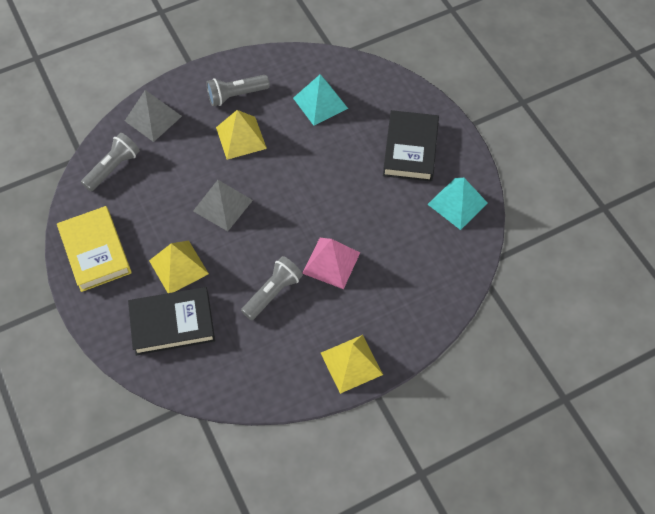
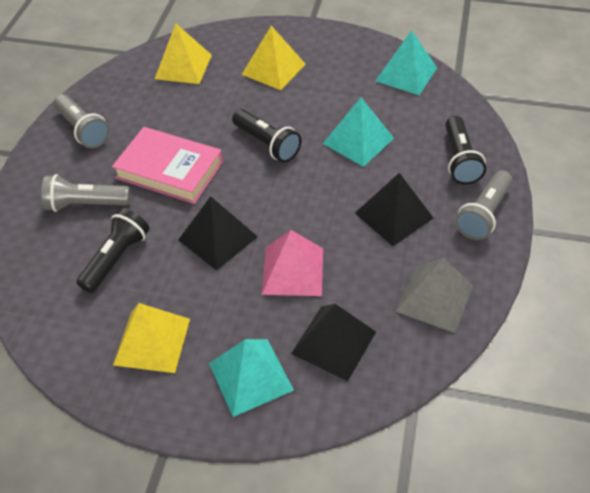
black book: 2 -> 0
black flashlight: 0 -> 3
black pyramid: 0 -> 3
grey pyramid: 2 -> 1
pink book: 0 -> 1
turquoise pyramid: 2 -> 3
yellow book: 1 -> 0

